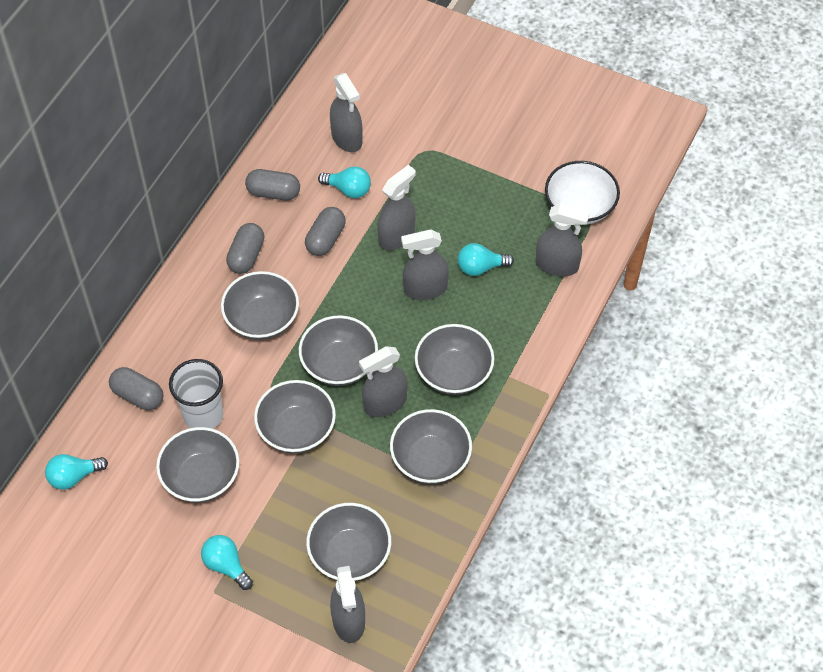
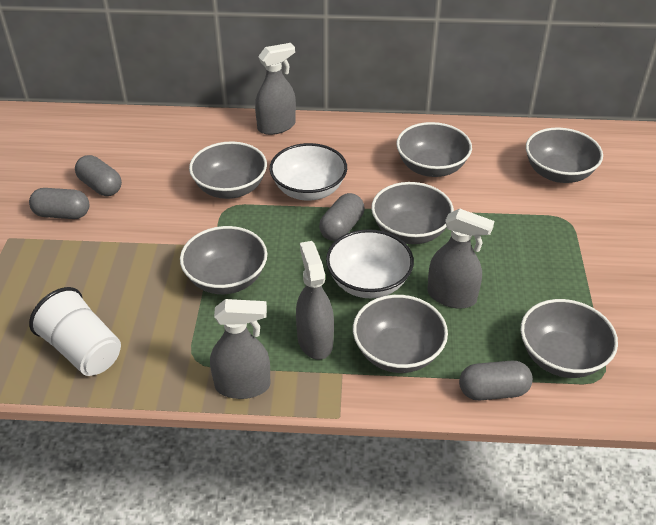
grey spray bottle: 6 -> 4
turquoise light bulb: 4 -> 0
white bowl: 1 -> 2

